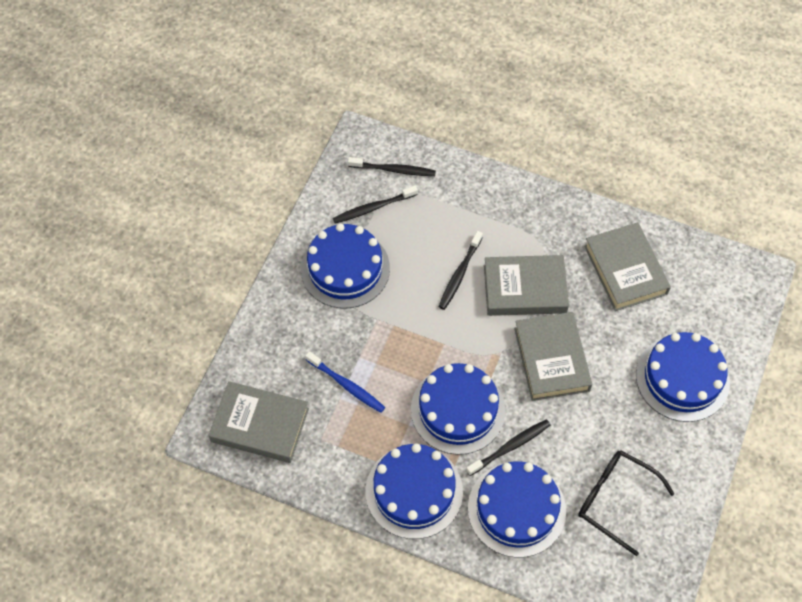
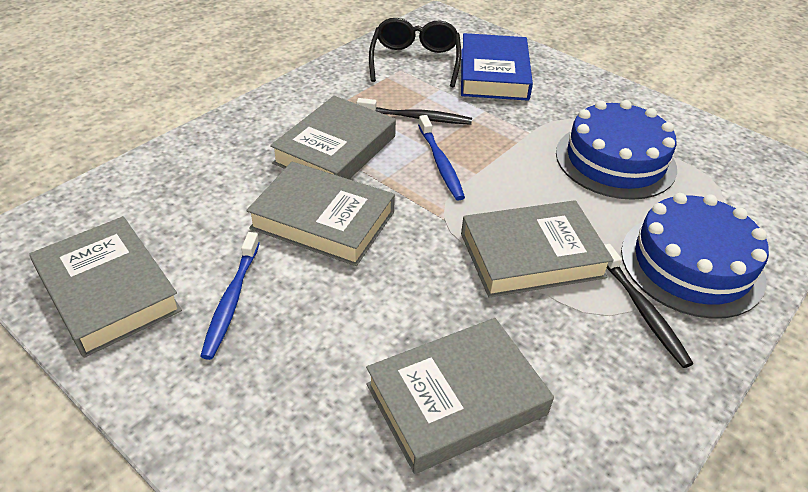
black toothbrush: 4 -> 2
blue book: 0 -> 1
blue cake: 5 -> 2
blue toothbrush: 1 -> 2
grey book: 4 -> 5

